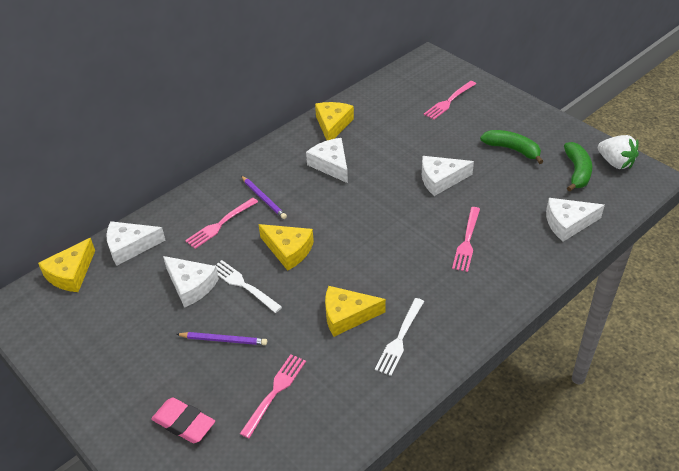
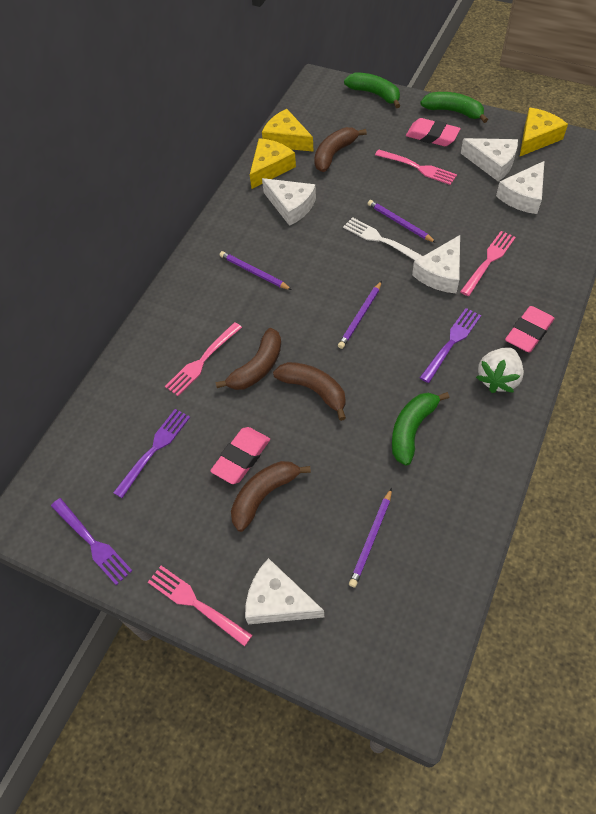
brown banana: 0 -> 4
green banana: 2 -> 3
pink eraser: 1 -> 3
purple fork: 0 -> 3
purple pencil: 2 -> 4
white fork: 2 -> 1
yellow cheese: 4 -> 3

